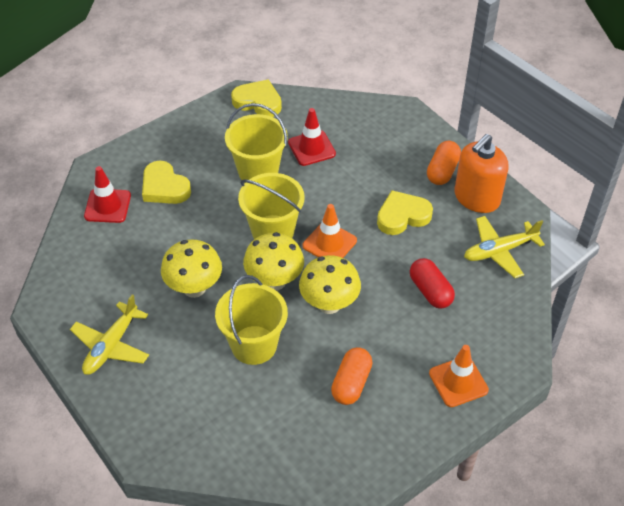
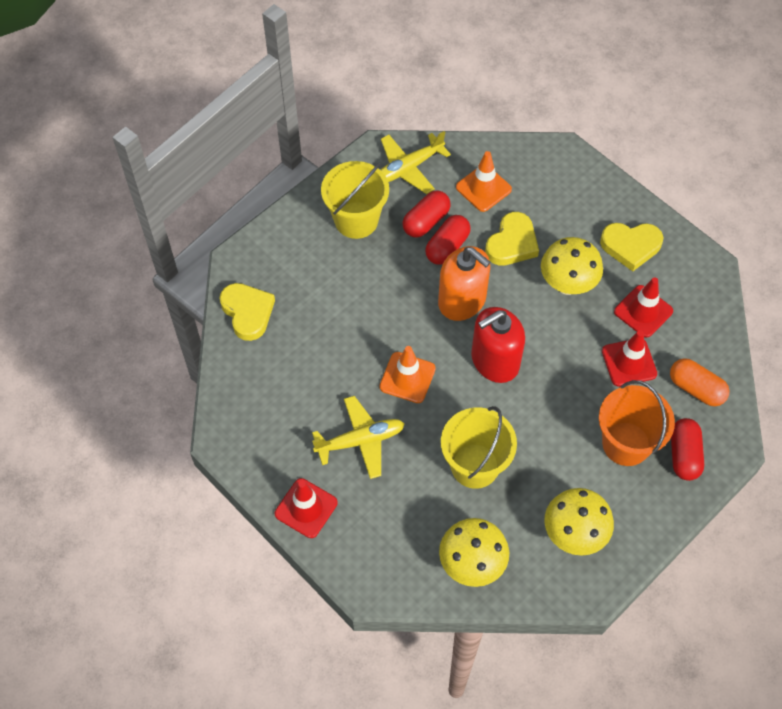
orange bucket: 0 -> 1
orange capsule: 2 -> 1
red capsule: 1 -> 3
red soap dispenser: 0 -> 1
red traffic cone: 2 -> 3
yellow bucket: 3 -> 2

